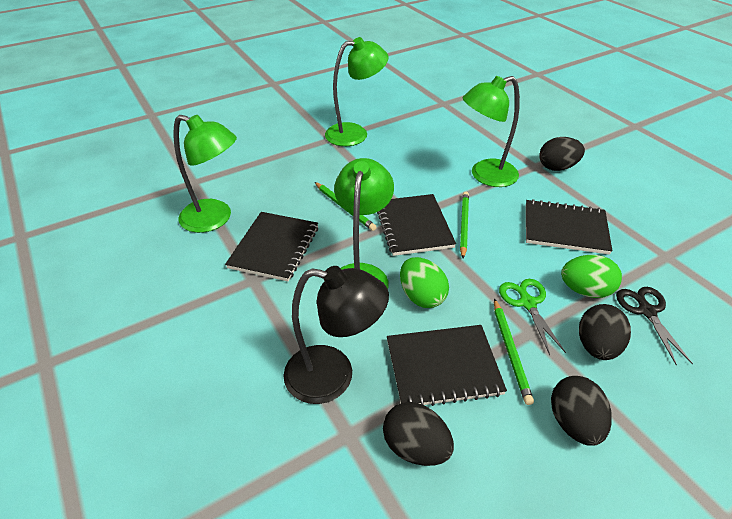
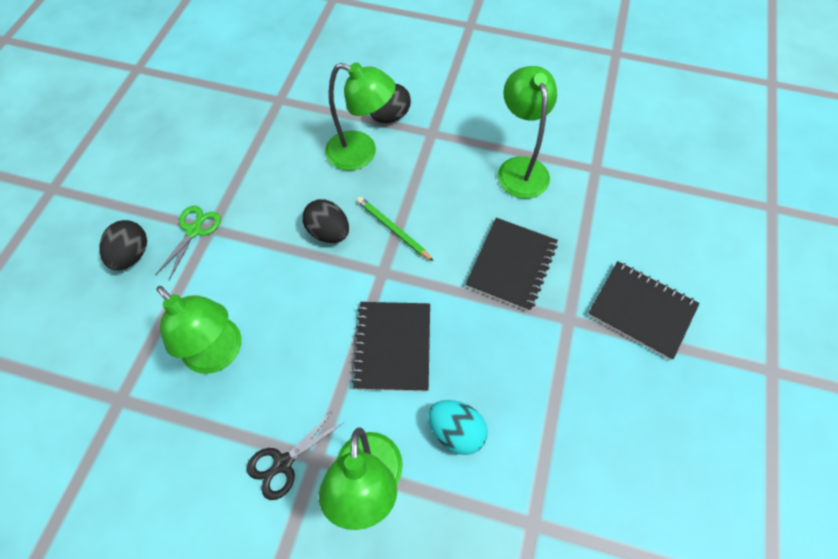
black egg: 4 -> 3
black lamp: 1 -> 0
black notebook: 4 -> 3
green egg: 2 -> 0
green pencil: 3 -> 1
turquoise egg: 0 -> 1

